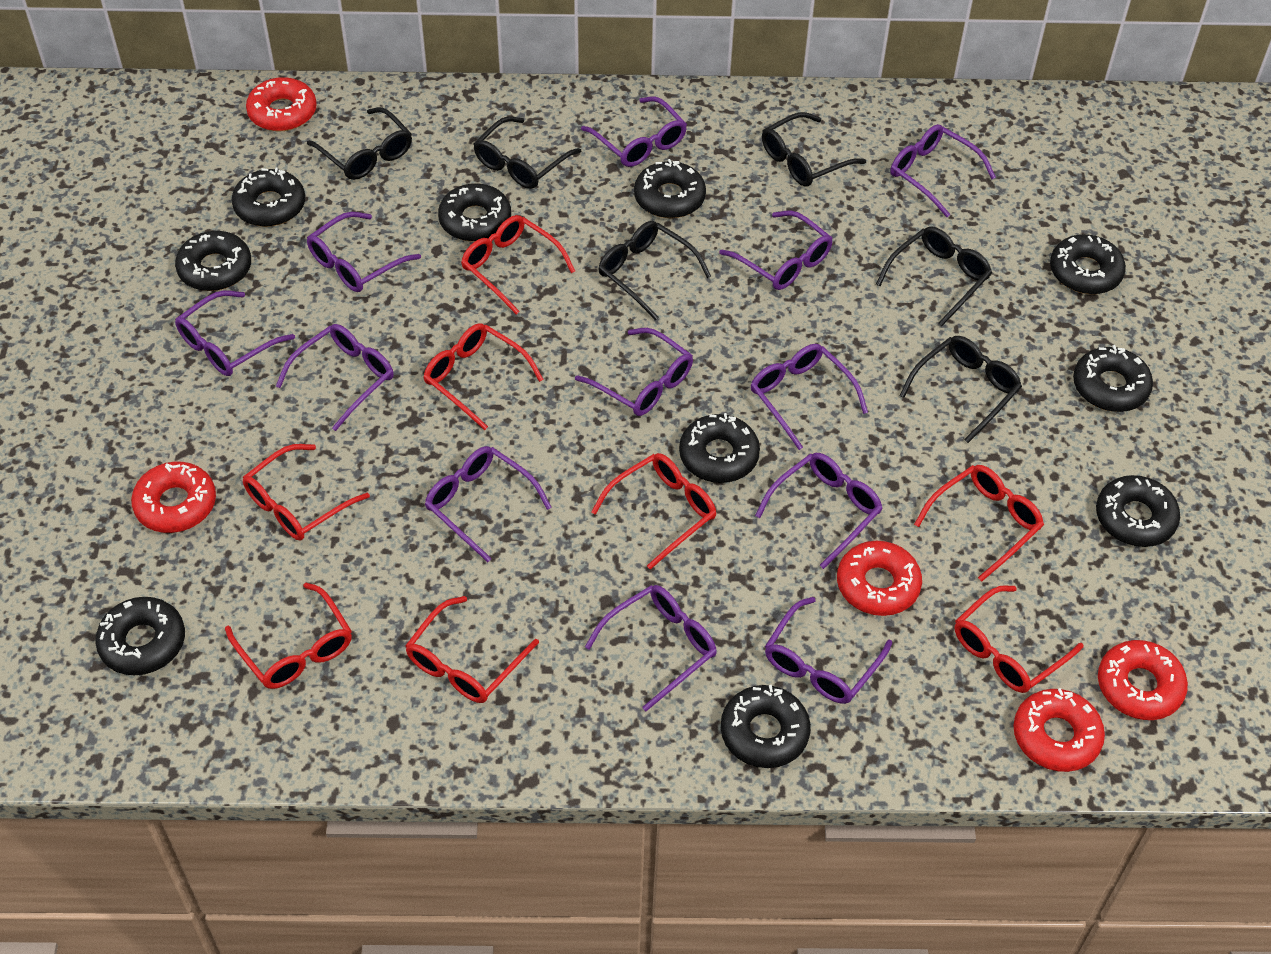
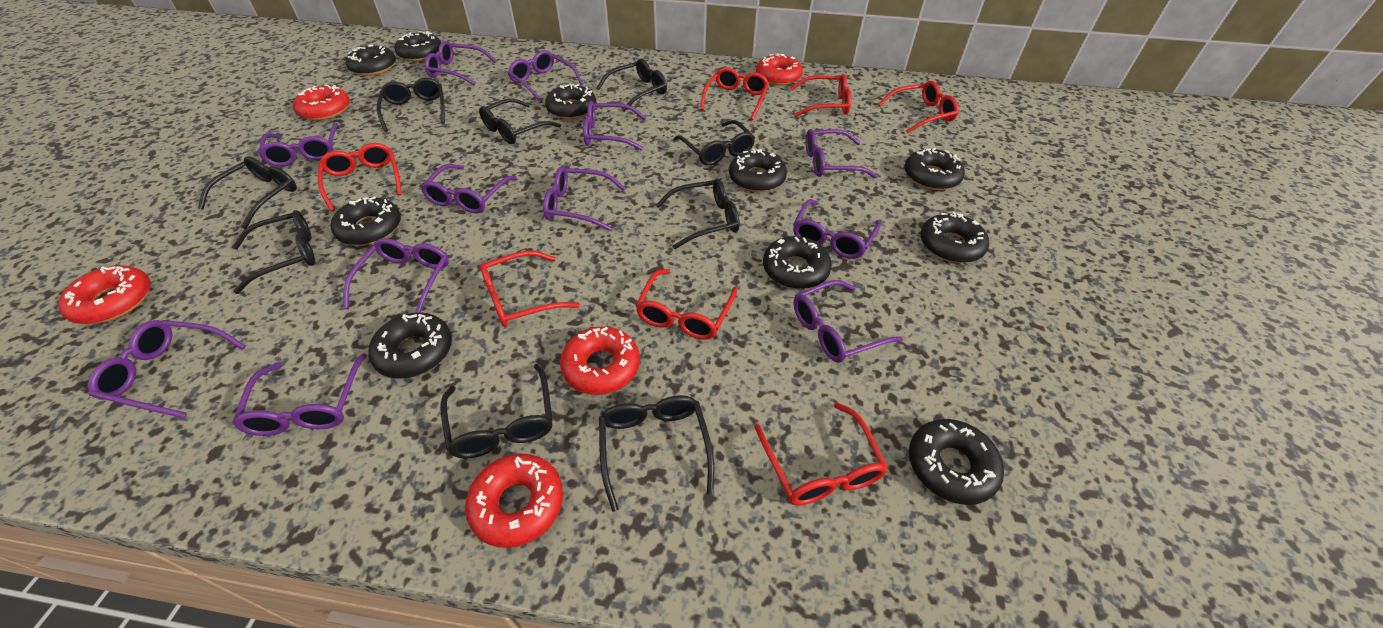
black glasses: 6 -> 9
red glasses: 8 -> 7

